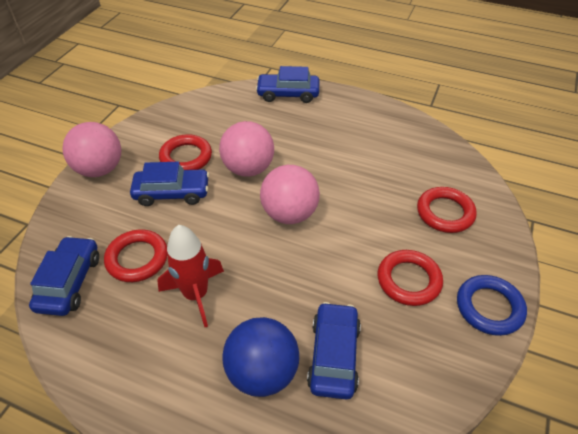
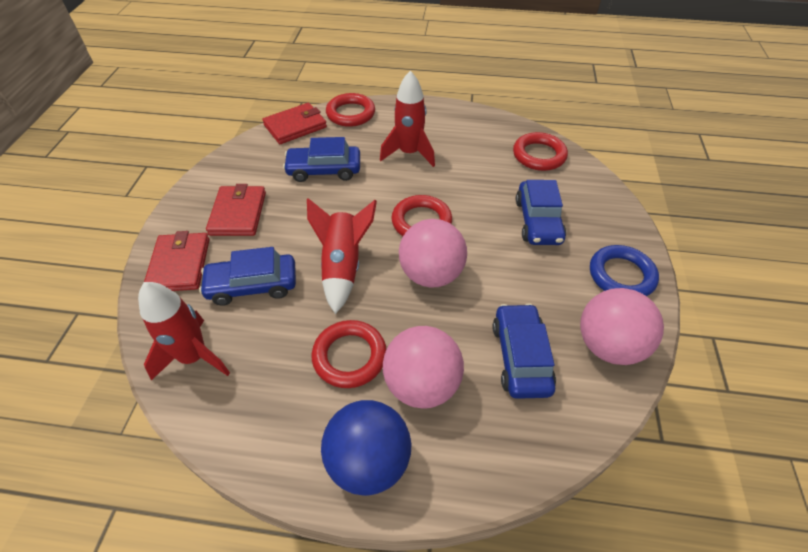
red rocket: 1 -> 3
red wallet: 0 -> 3

